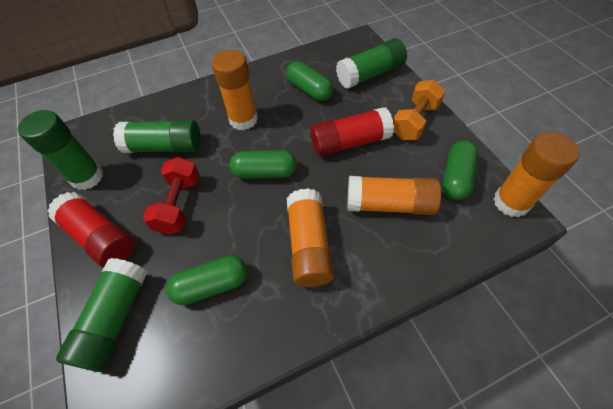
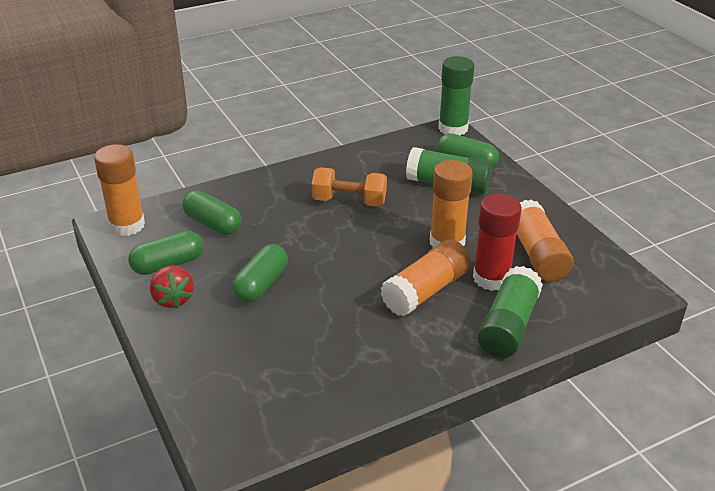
green glue stick: 4 -> 3
red dumbbell: 1 -> 0
red glue stick: 2 -> 1
red strawberry: 0 -> 1

